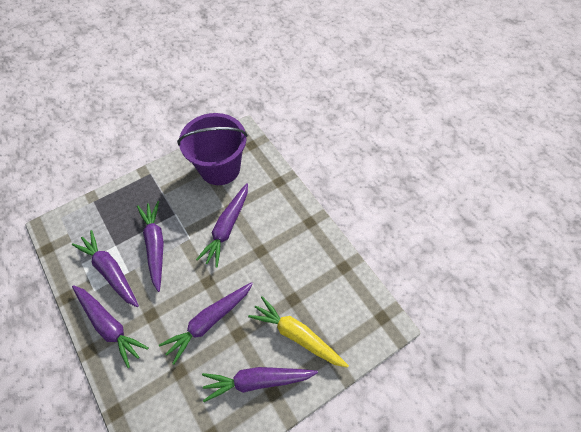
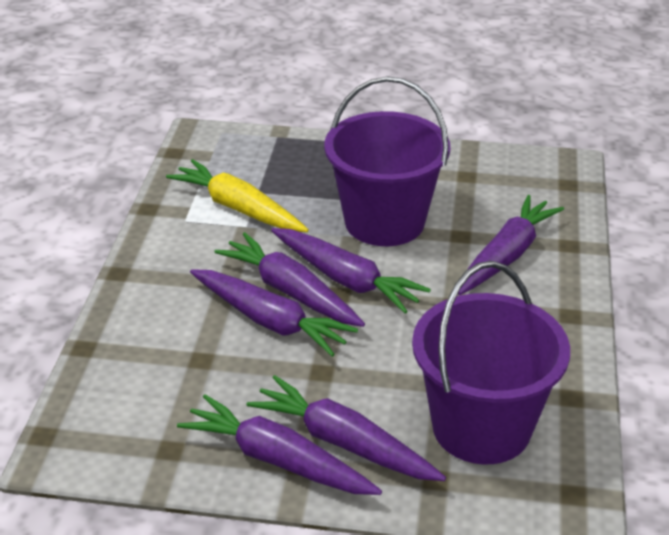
purple bucket: 1 -> 2

